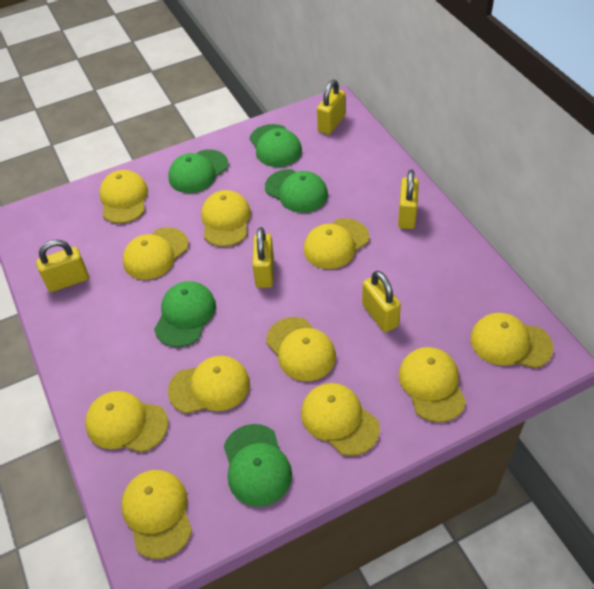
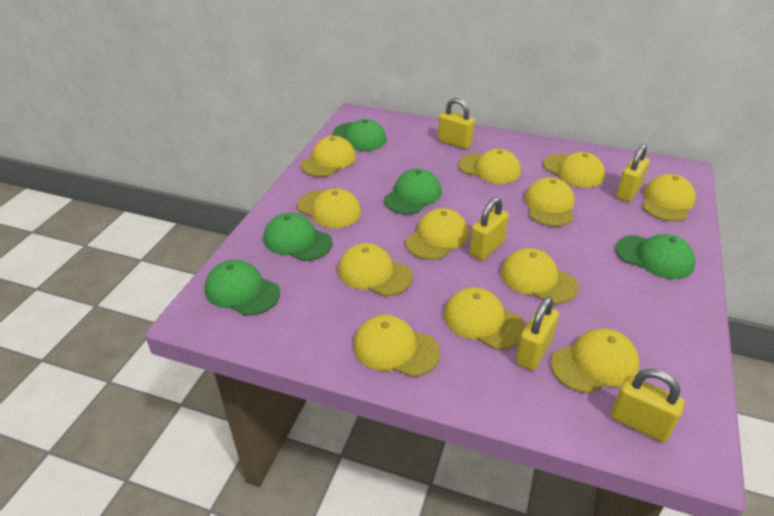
yellow cap: 11 -> 12

